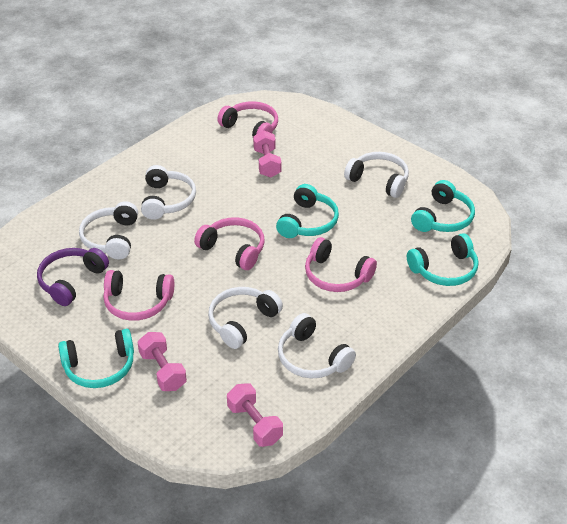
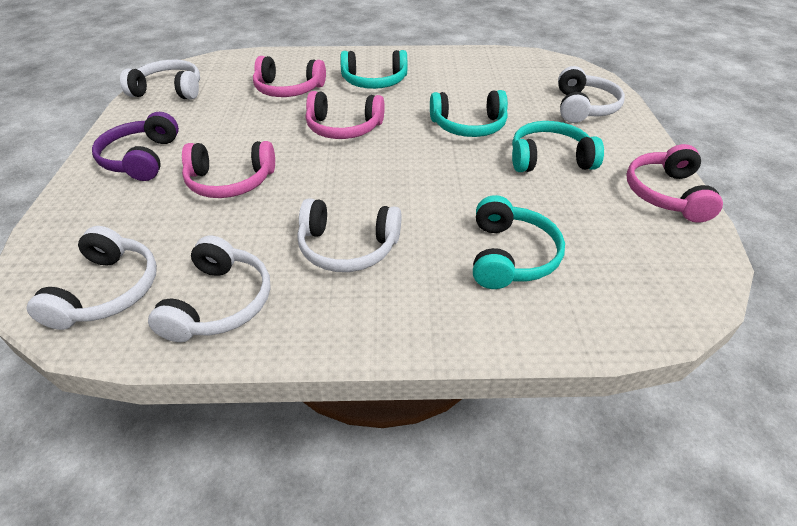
pink dumbbell: 3 -> 0

